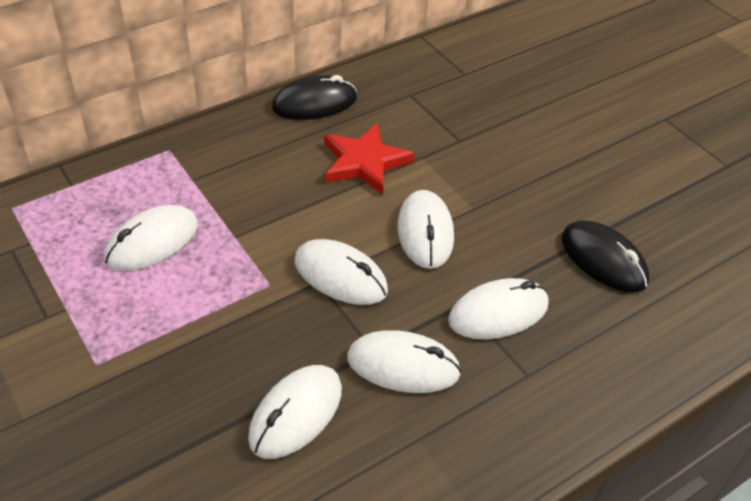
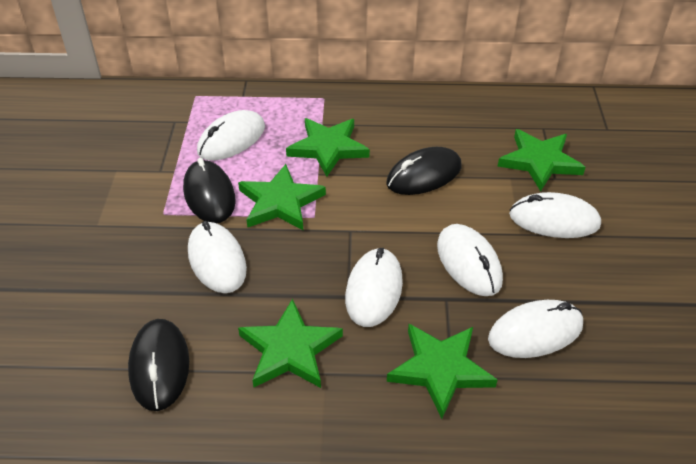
black mouse: 2 -> 3
green star: 0 -> 5
red star: 1 -> 0

